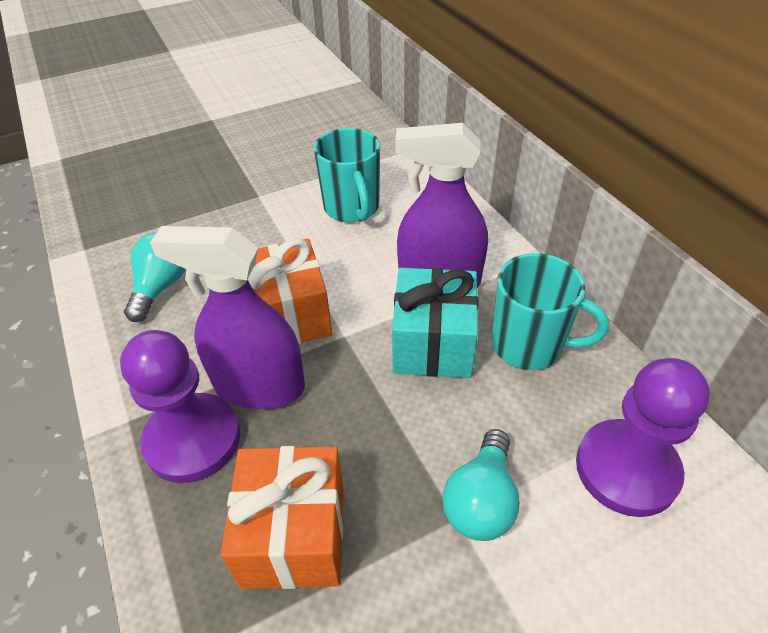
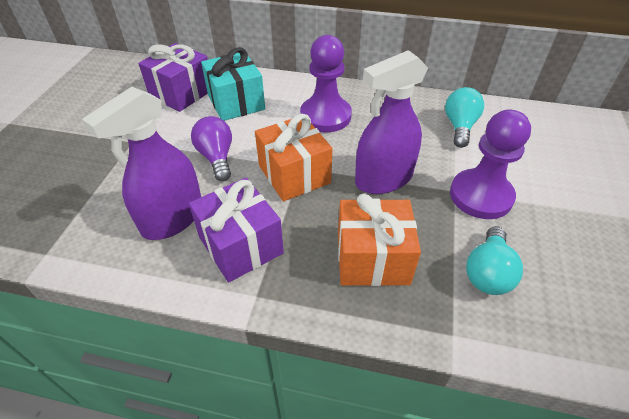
purple gift: 0 -> 2
purple light bulb: 0 -> 1
turquoise mug: 2 -> 0

